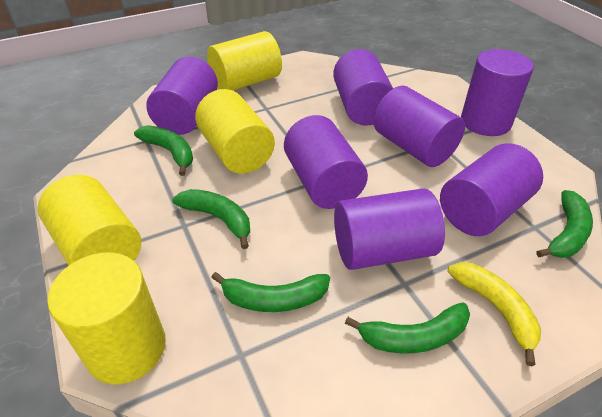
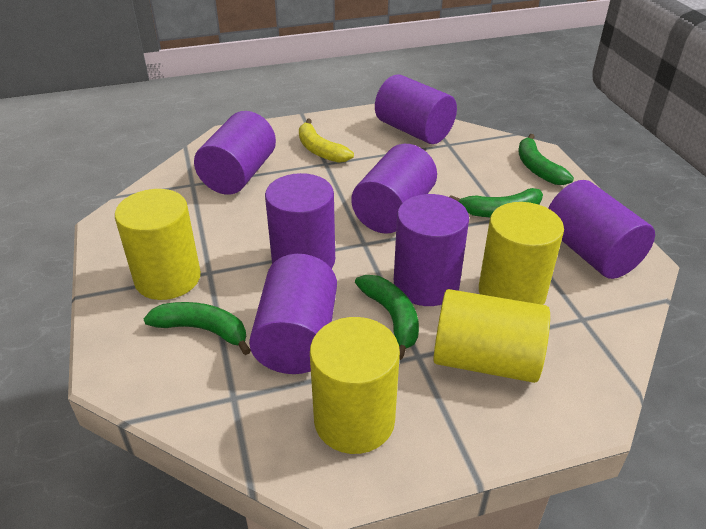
green banana: 5 -> 4

